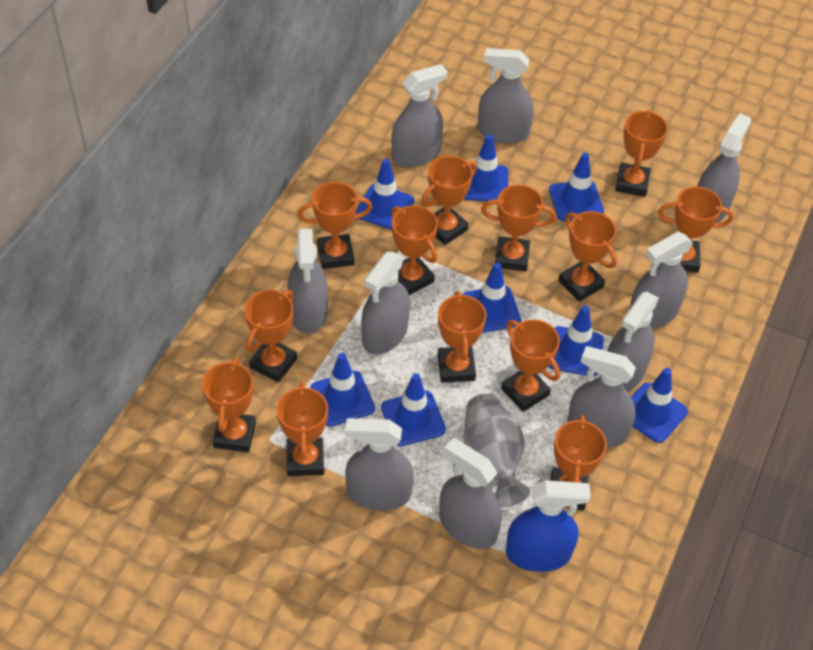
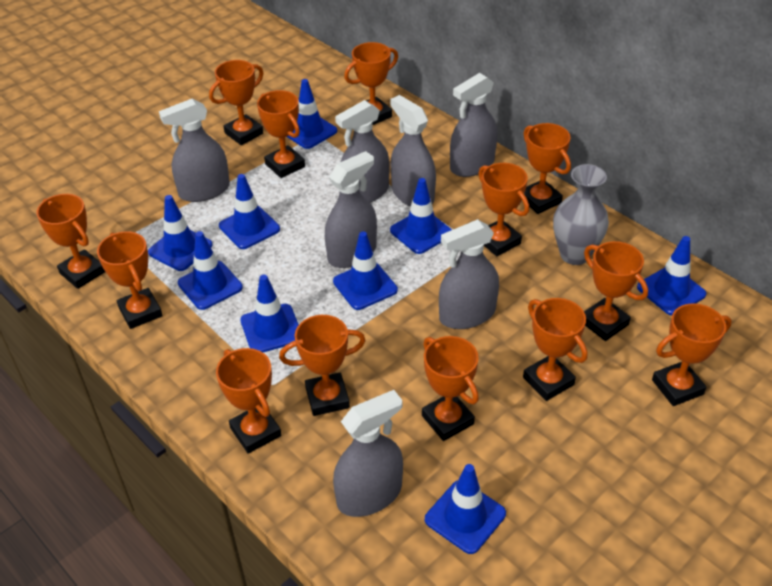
blue spray bottle: 1 -> 0
blue traffic cone: 8 -> 9
grey spray bottle: 10 -> 7

